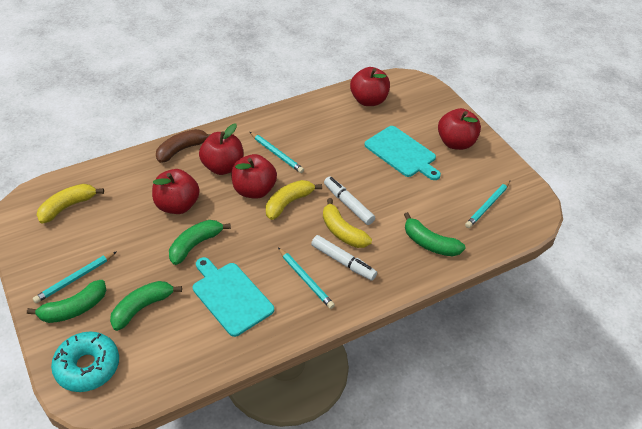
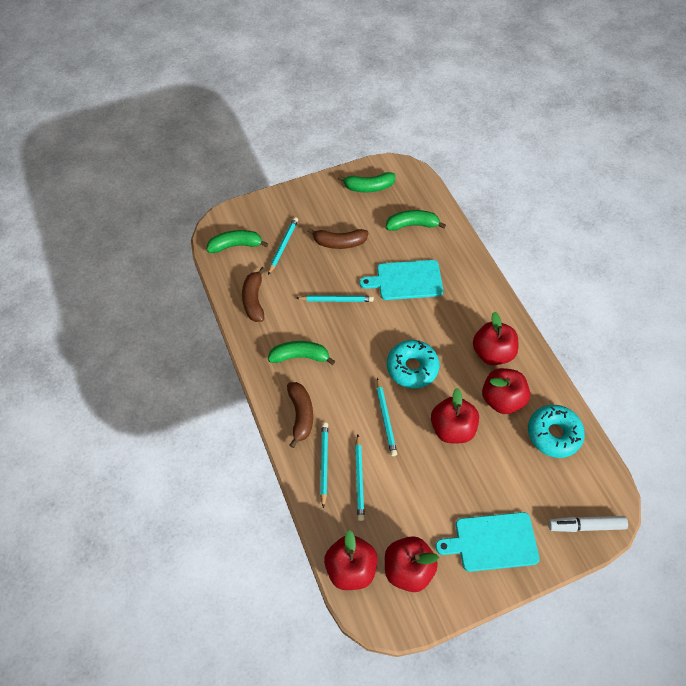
brown banana: 1 -> 3
turquoise donut: 1 -> 2
turquoise pencil: 4 -> 5
white marker: 2 -> 1
yellow banana: 3 -> 0

